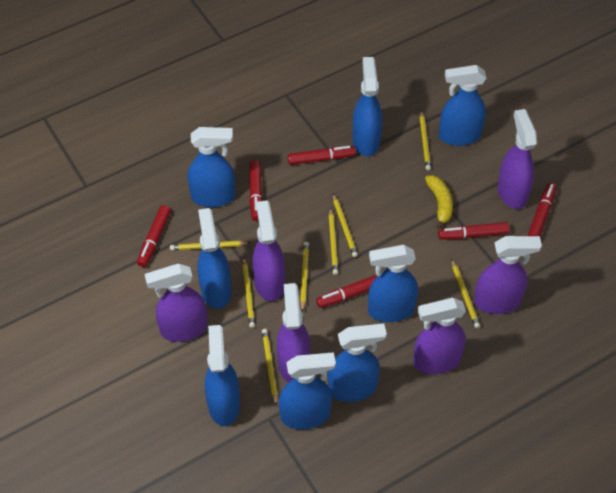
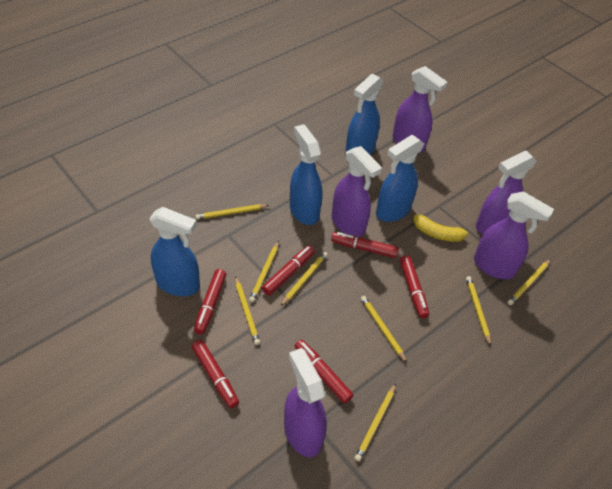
blue spray bottle: 8 -> 4
purple spray bottle: 6 -> 5

